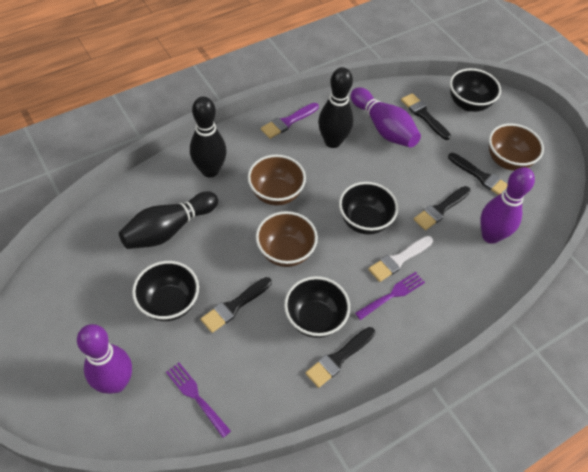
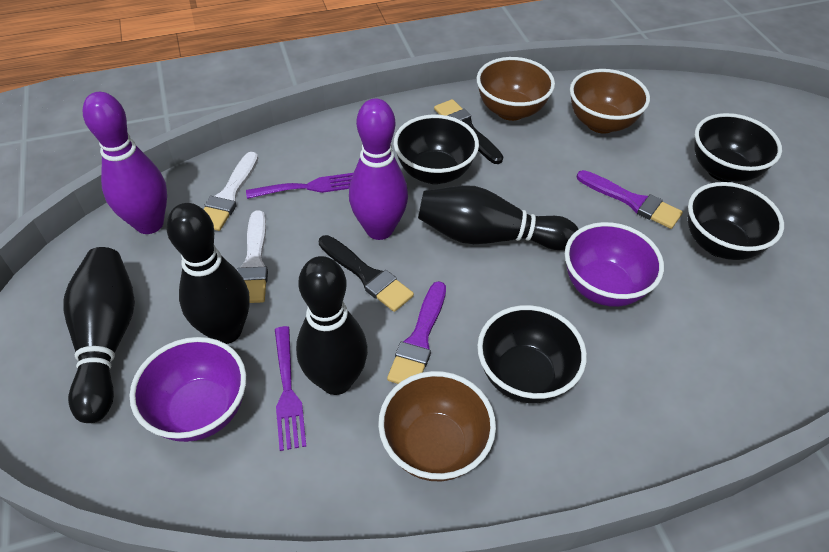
black bowling pin: 3 -> 4
black brush: 5 -> 2
purple bowl: 0 -> 2
purple bowling pin: 3 -> 2
purple brush: 1 -> 2
white brush: 1 -> 2

